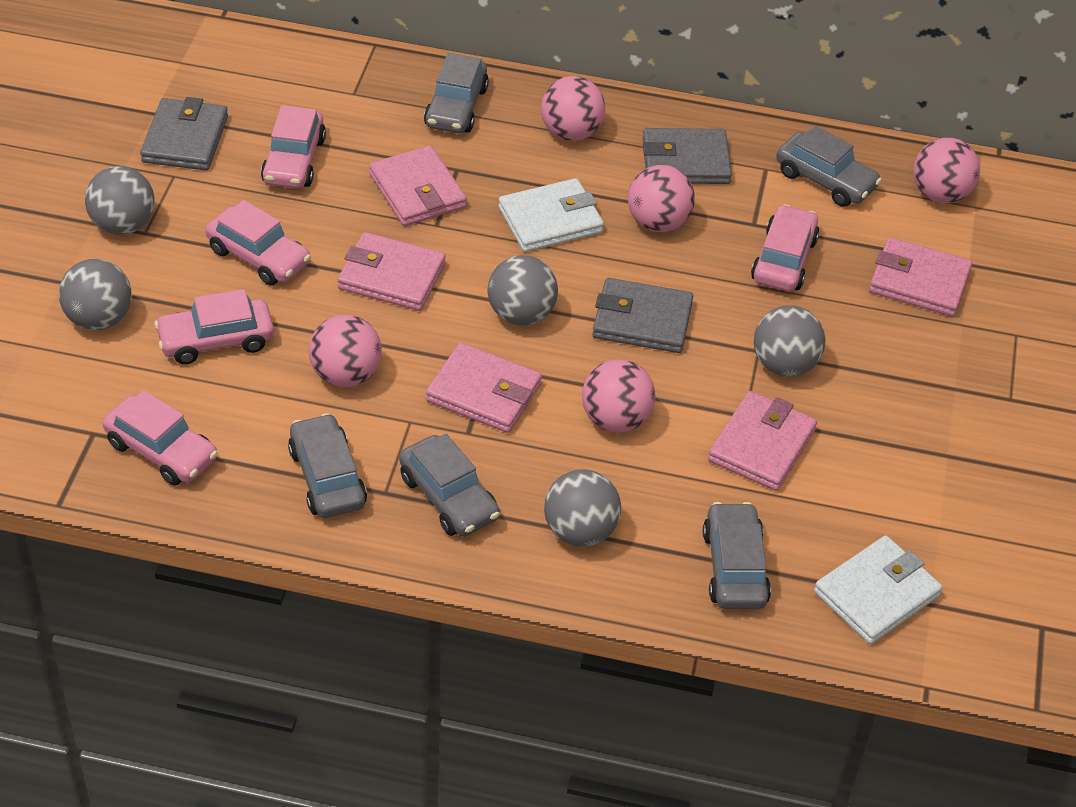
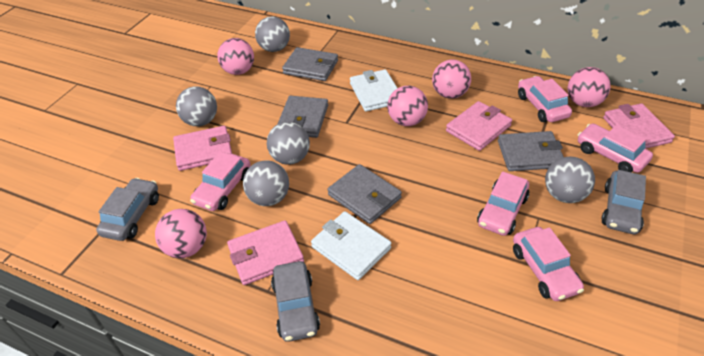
grey car: 5 -> 3
grey wallet: 3 -> 4
pink wallet: 5 -> 4

